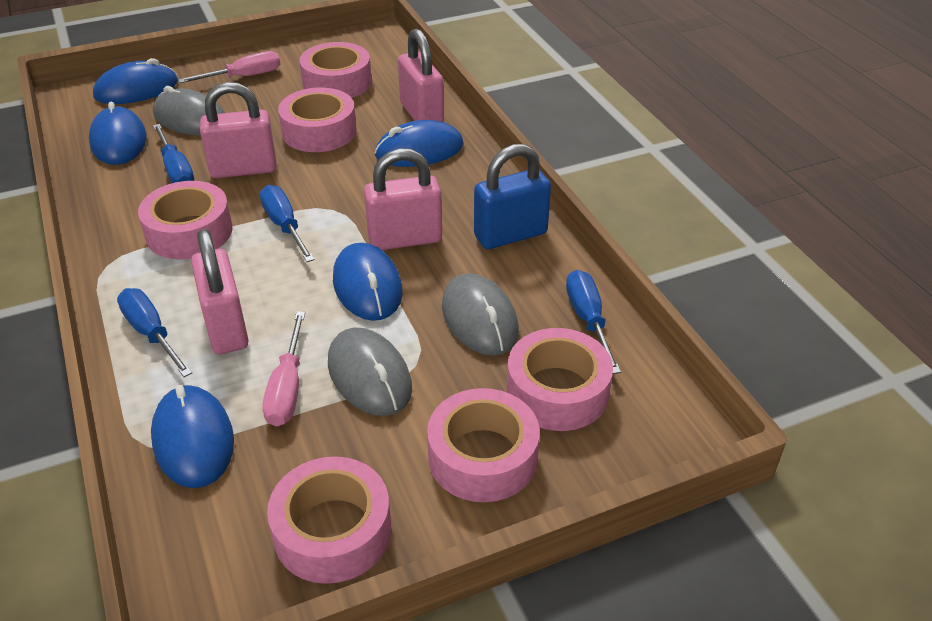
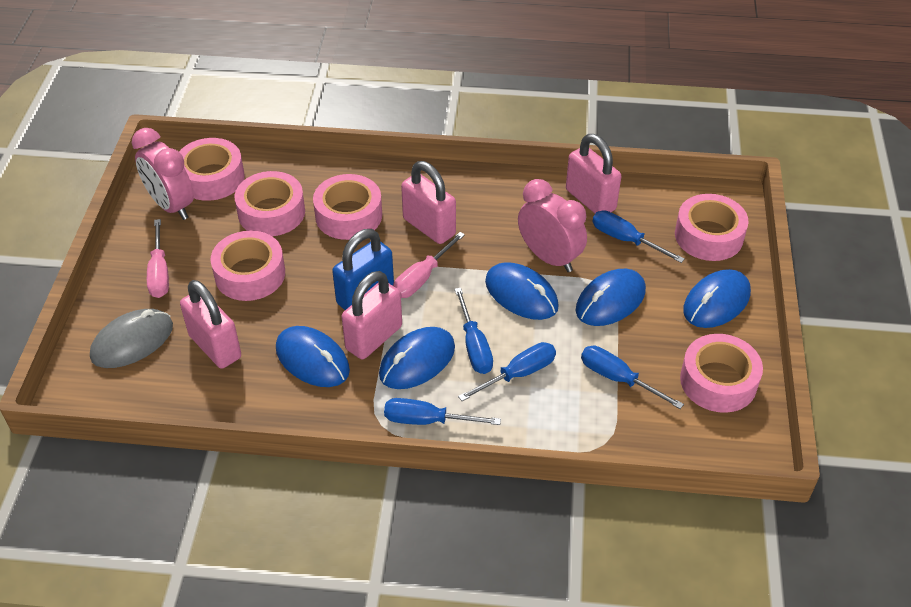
blue screwdriver: 4 -> 5
grey mouse: 3 -> 1
pink clock: 0 -> 2

